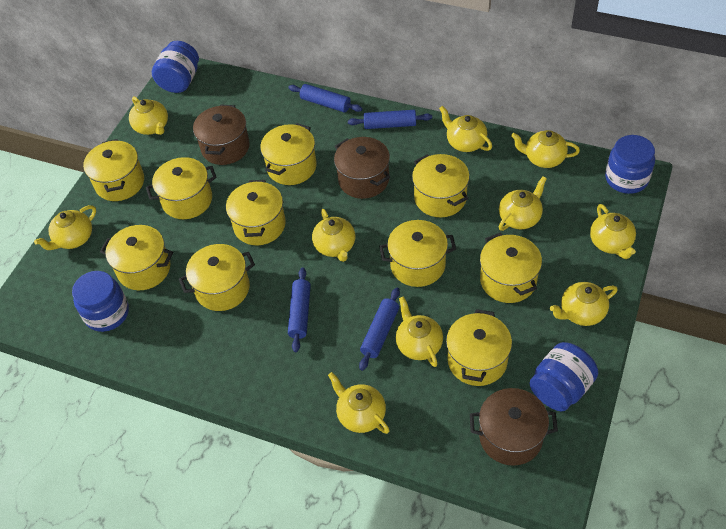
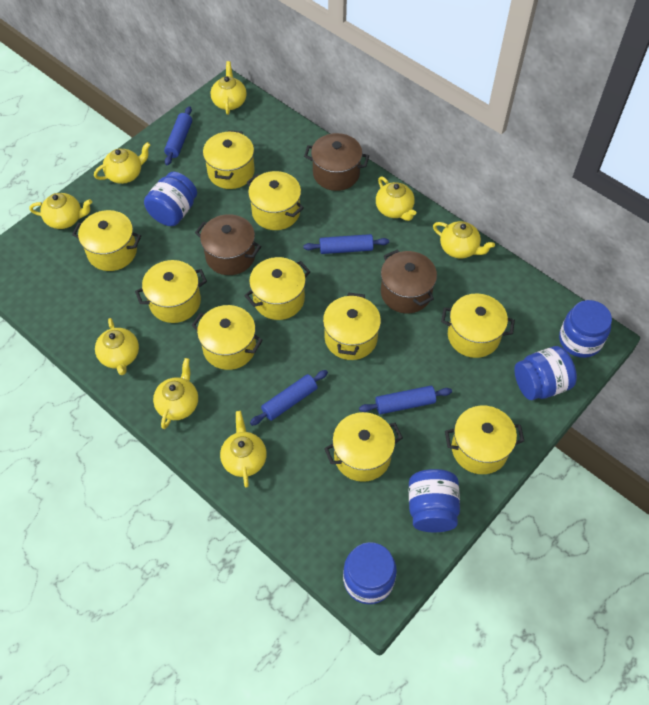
blue jar: 4 -> 5
yellow teapot: 10 -> 8

